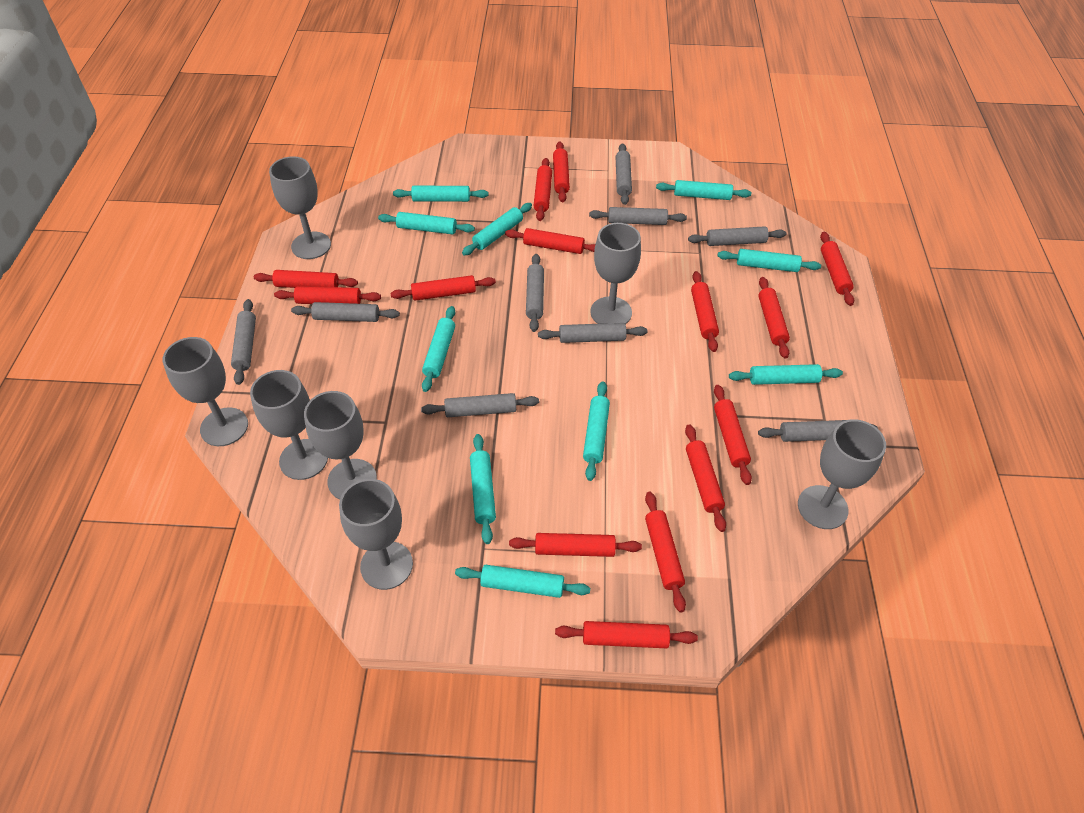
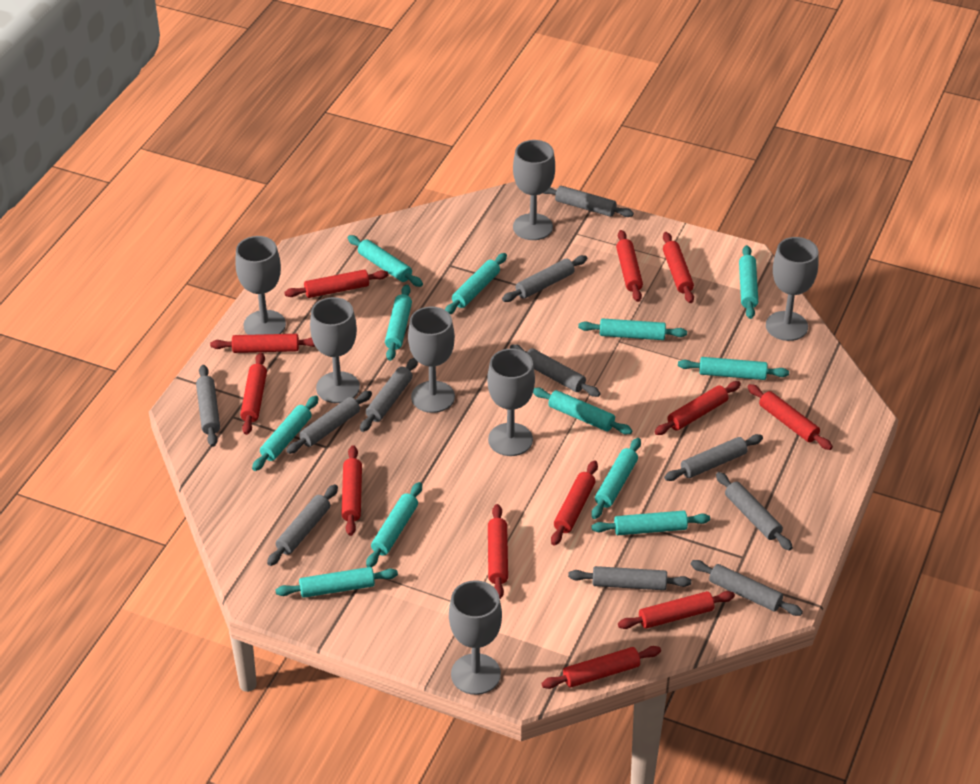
grey rolling pin: 9 -> 11
red rolling pin: 14 -> 12
turquoise rolling pin: 10 -> 12

